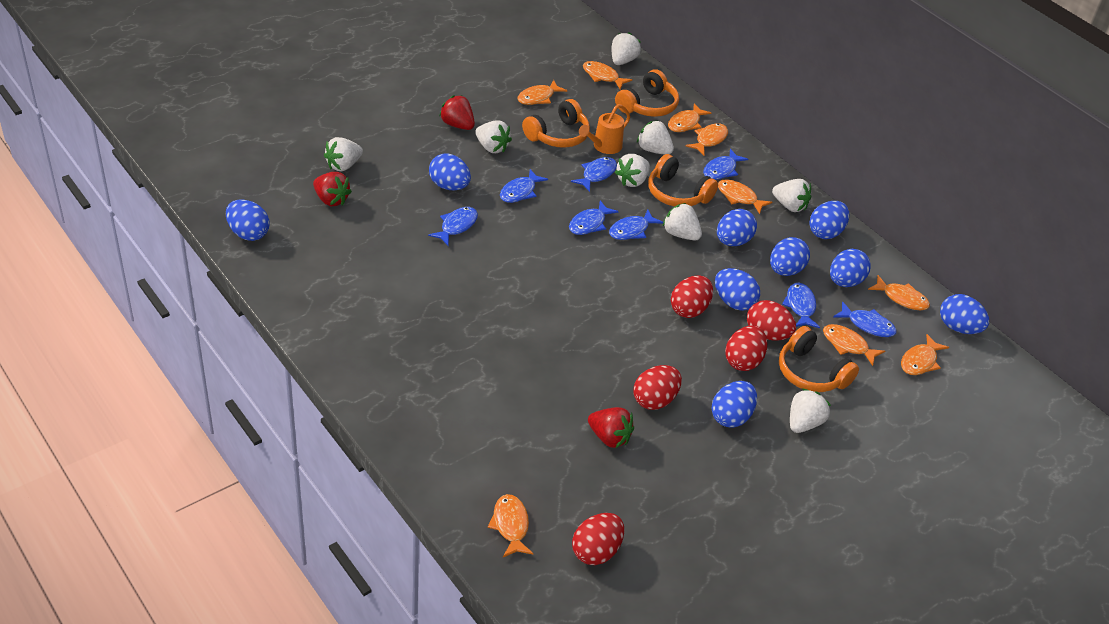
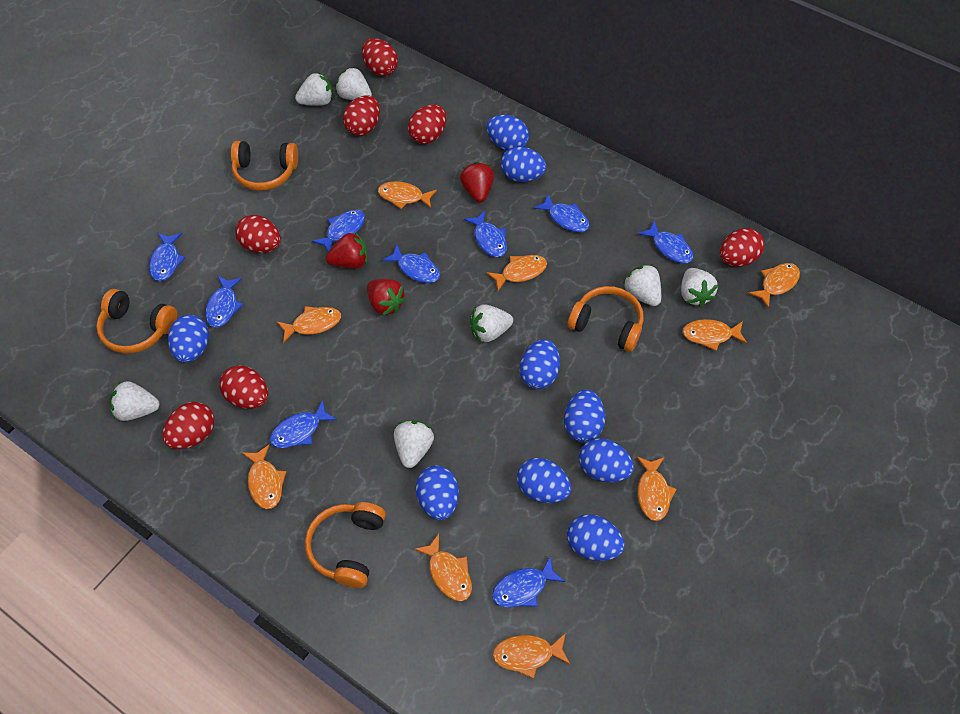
blue fish: 8 -> 9
orange watering can: 1 -> 0
red egg: 5 -> 7
white strawberry: 8 -> 7

